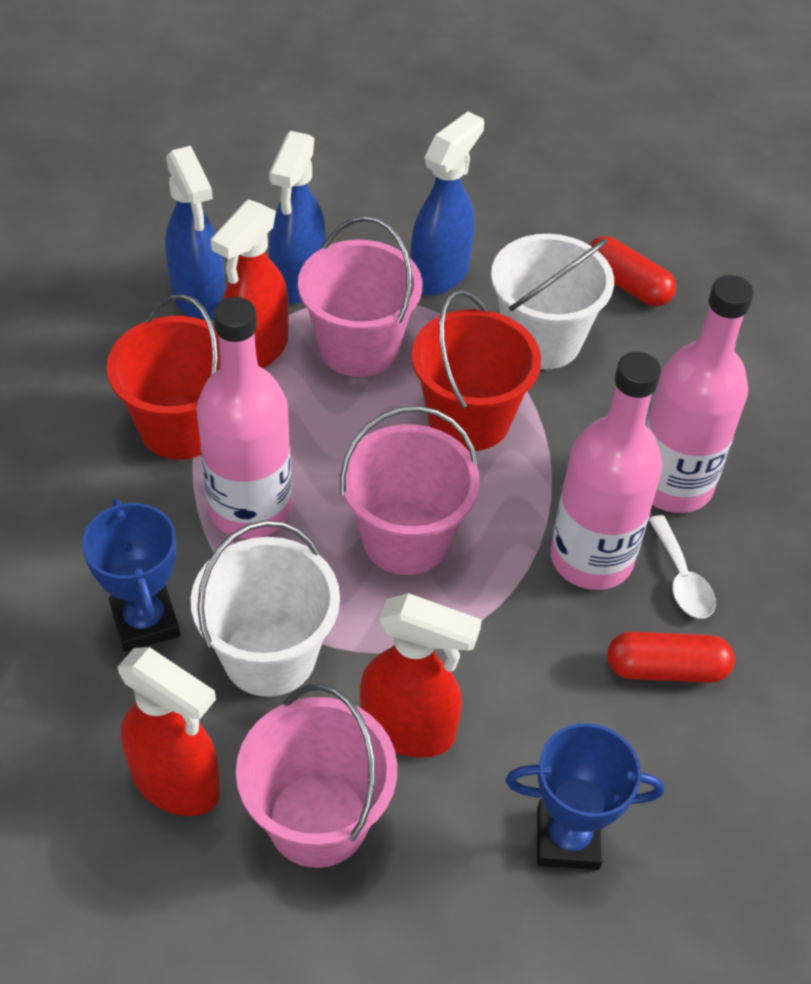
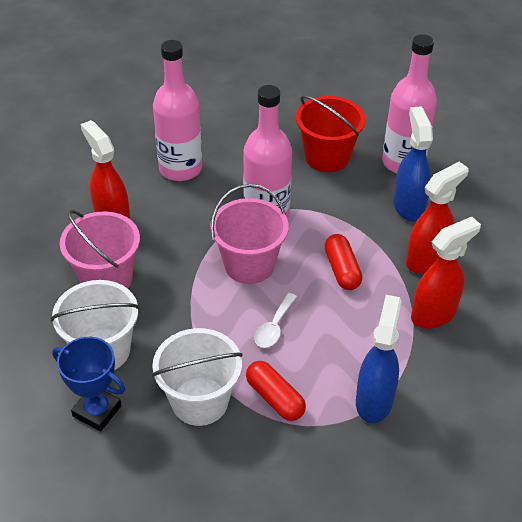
blue spray bottle: 3 -> 2
blue trophy: 2 -> 1
pink bucket: 3 -> 2
red bucket: 2 -> 1

